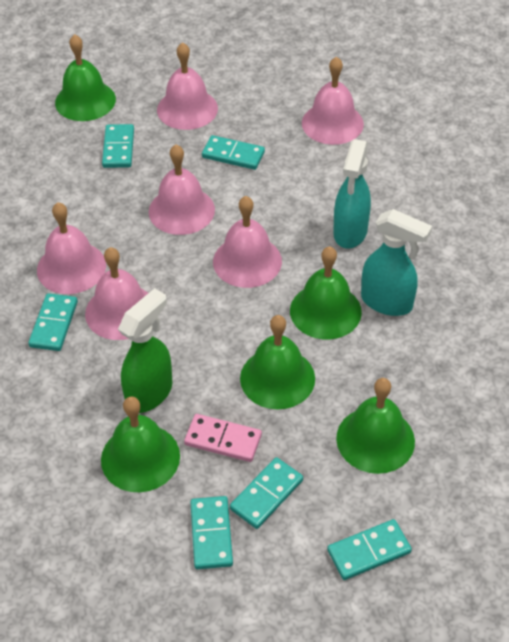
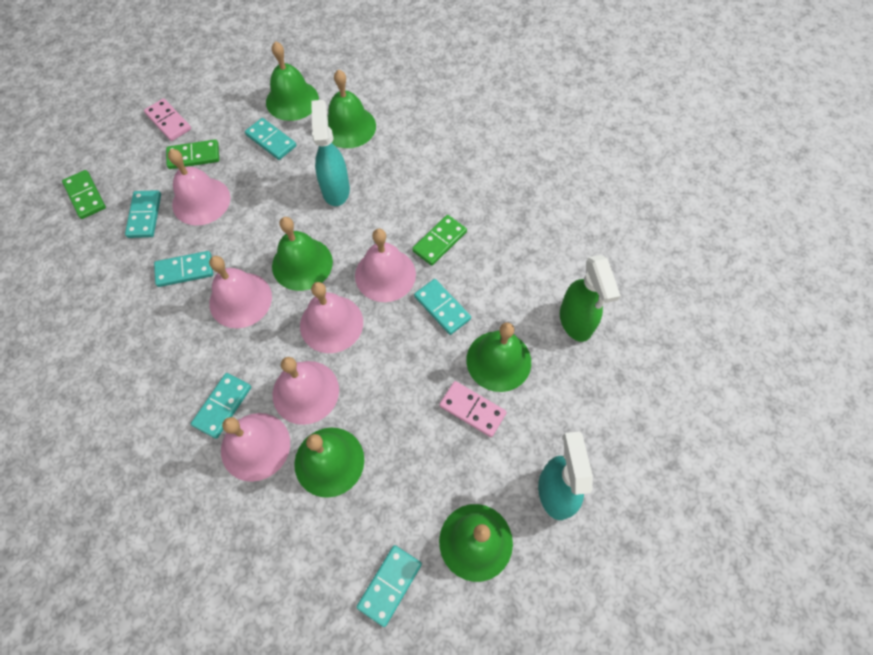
green bell: 5 -> 6
green domino: 0 -> 3
pink domino: 1 -> 2

